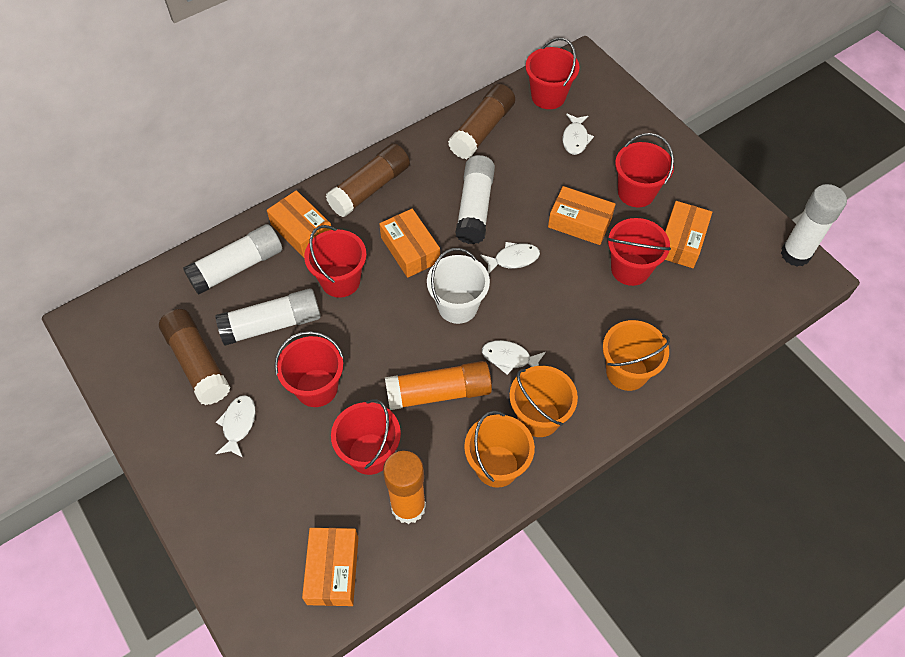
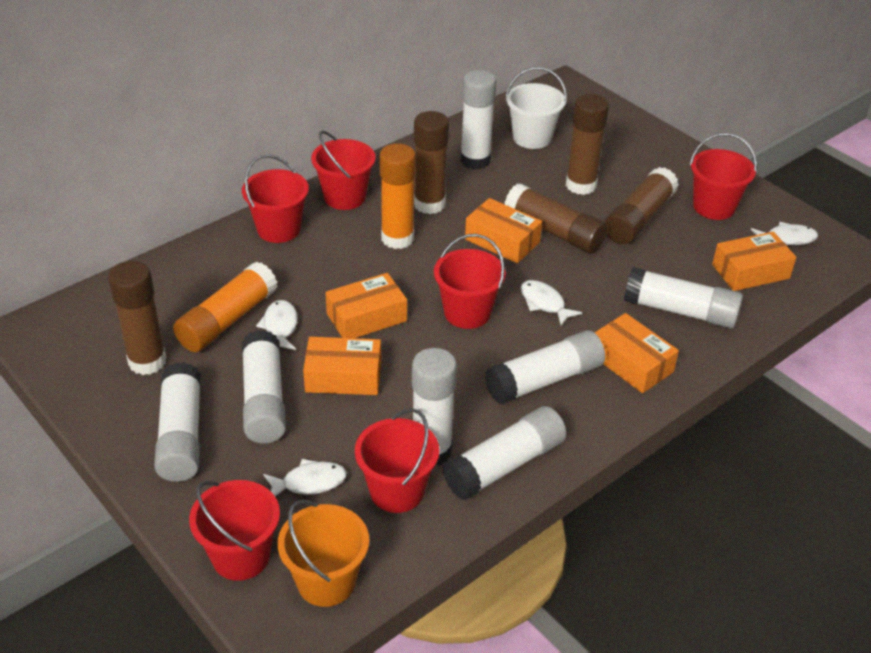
brown glue stick: 3 -> 5
orange bucket: 3 -> 1
white glue stick: 4 -> 7

